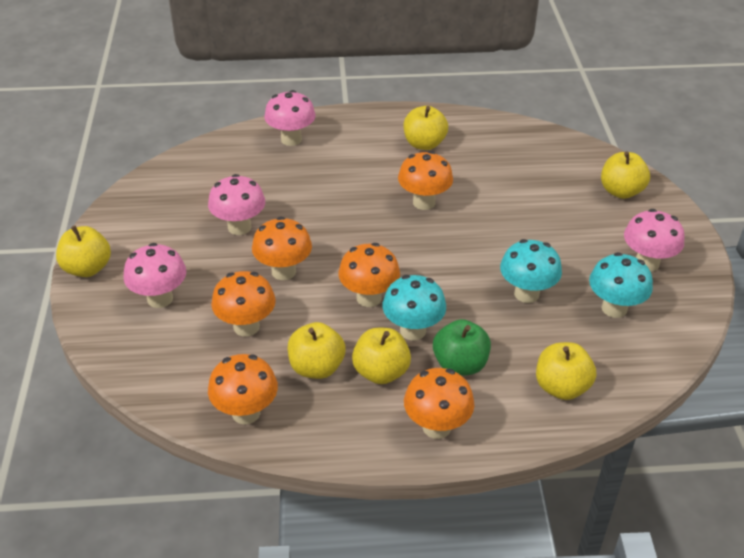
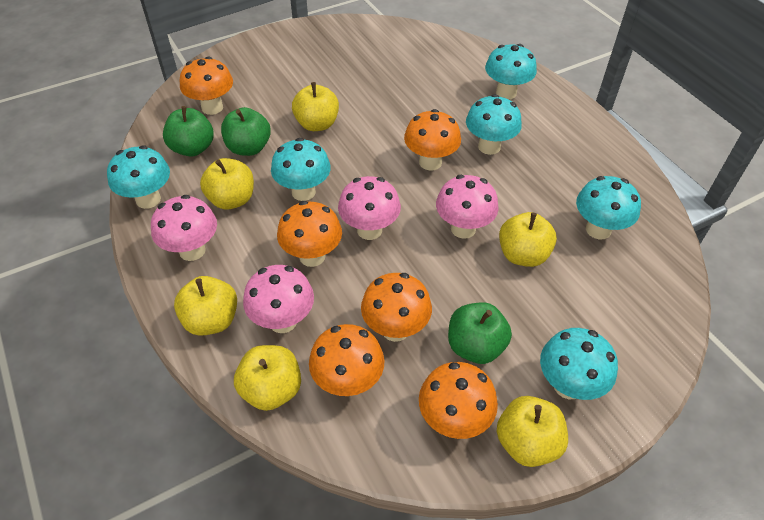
green apple: 1 -> 3
turquoise mushroom: 3 -> 6

